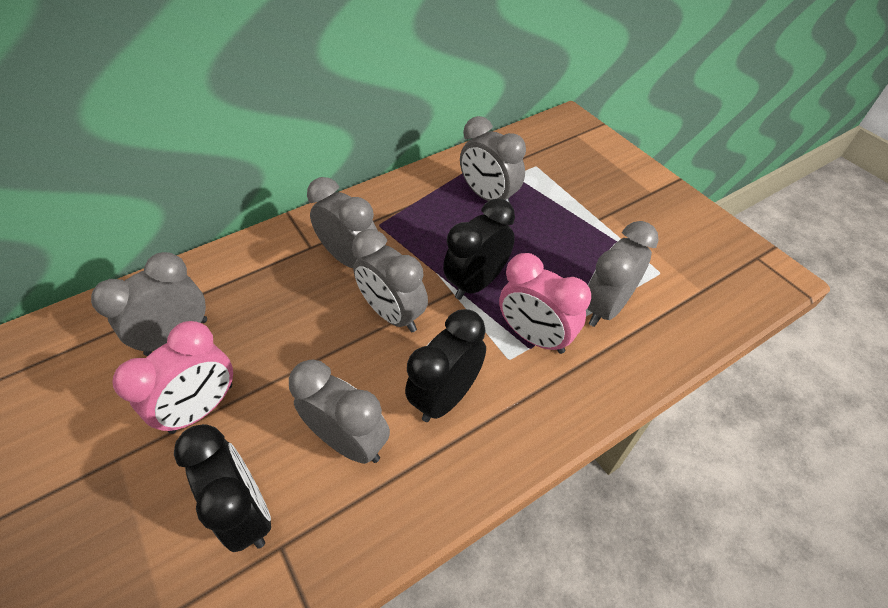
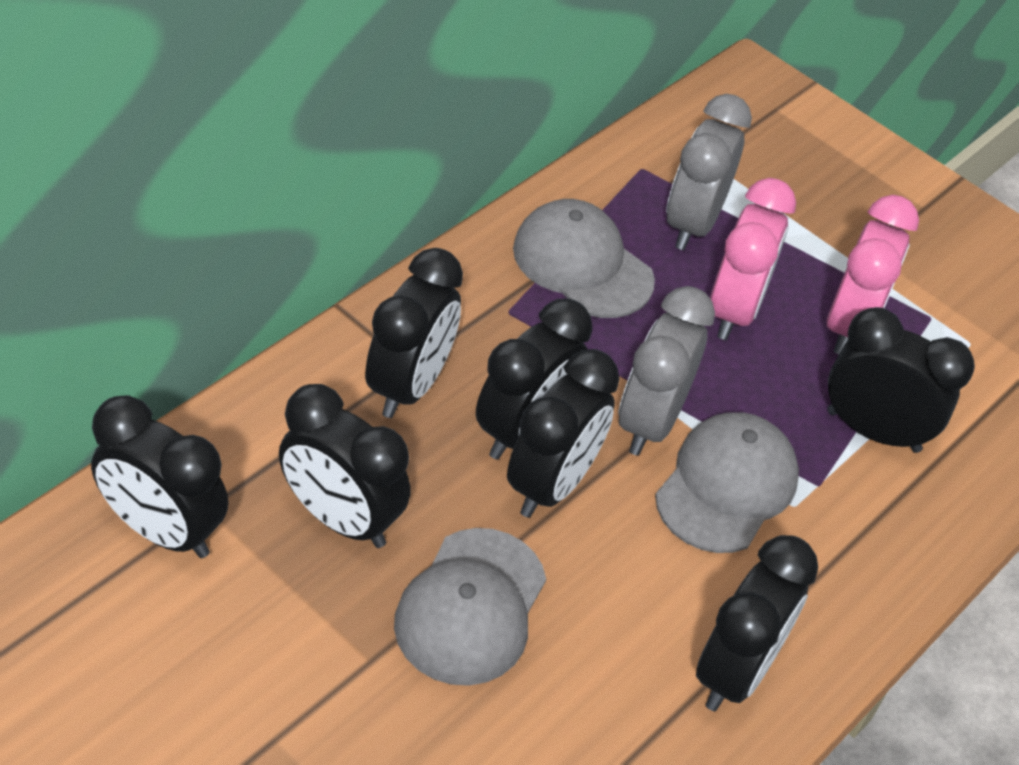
black clock: 3 -> 7
grey cap: 0 -> 3
grey clock: 6 -> 2

